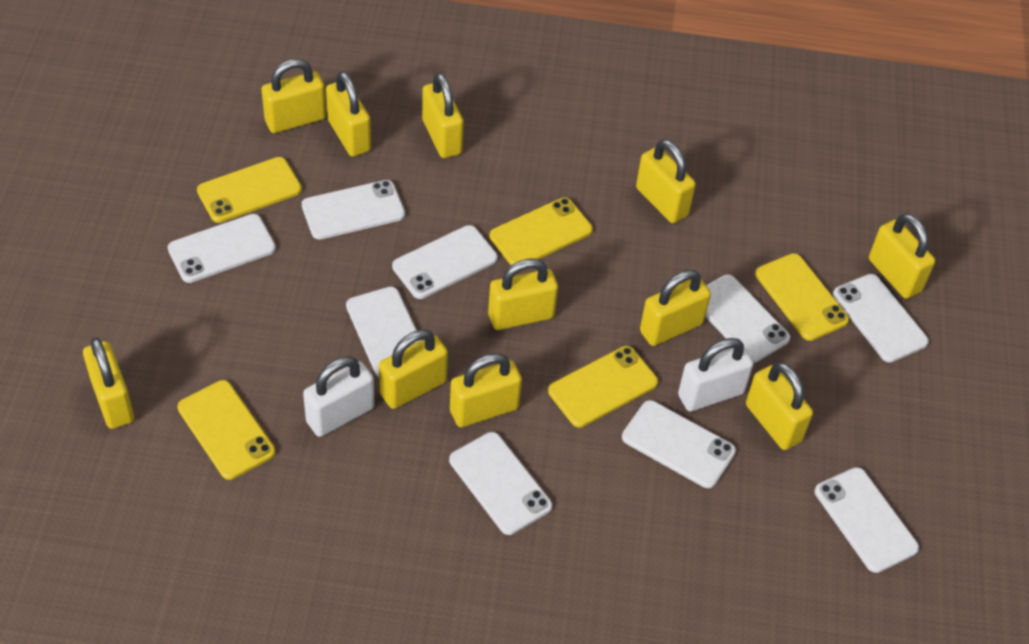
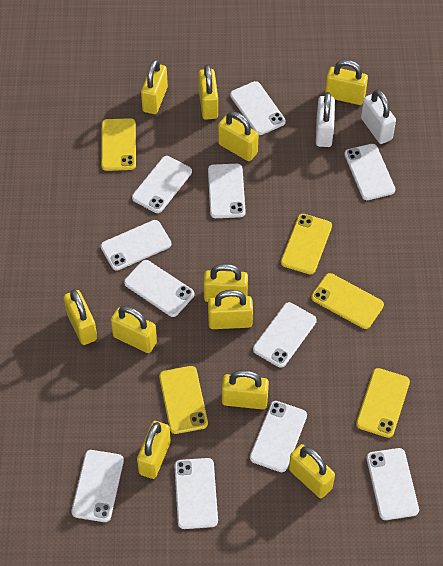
white phone: 9 -> 11

